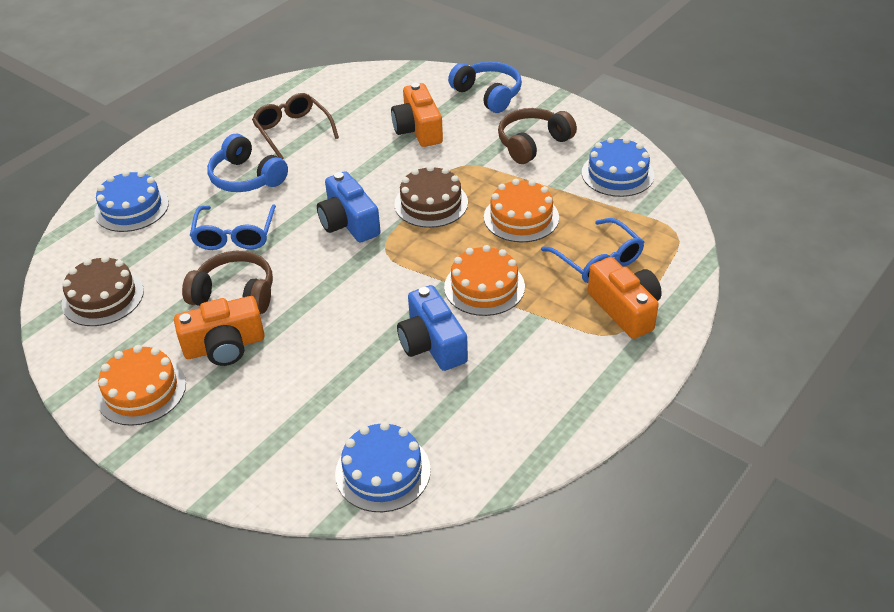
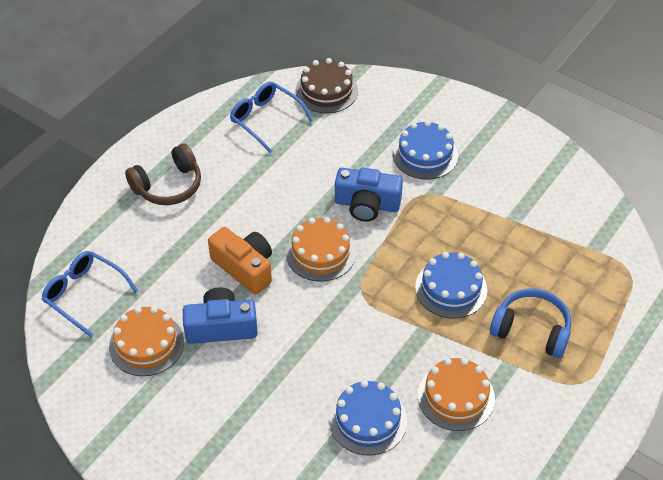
blue headphones: 2 -> 1
brown cake: 2 -> 1
brown glasses: 1 -> 0
brown headphones: 2 -> 1
orange camera: 3 -> 1

